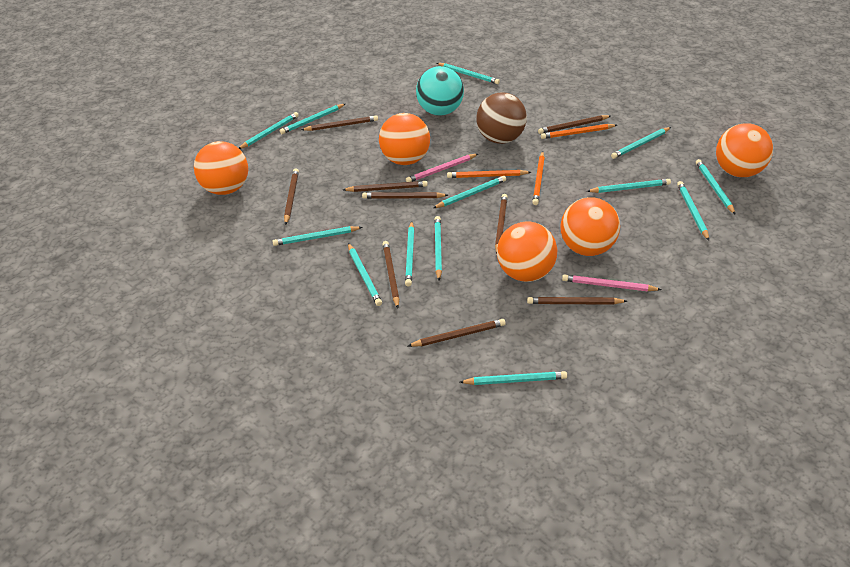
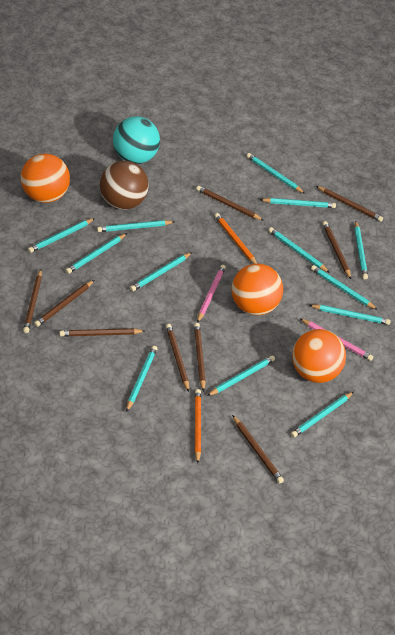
orange ball: 5 -> 3
orange pencil: 3 -> 2

